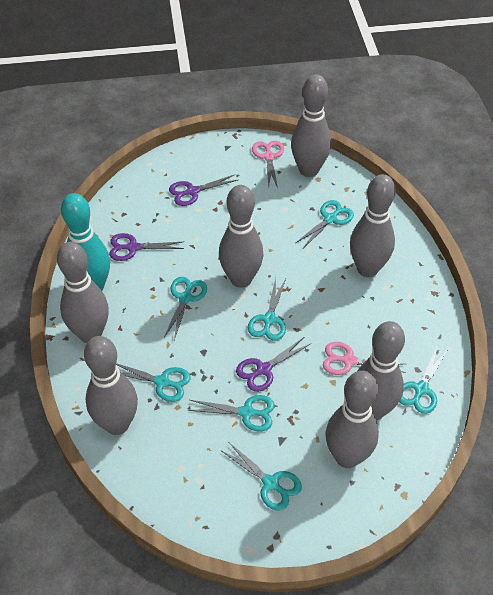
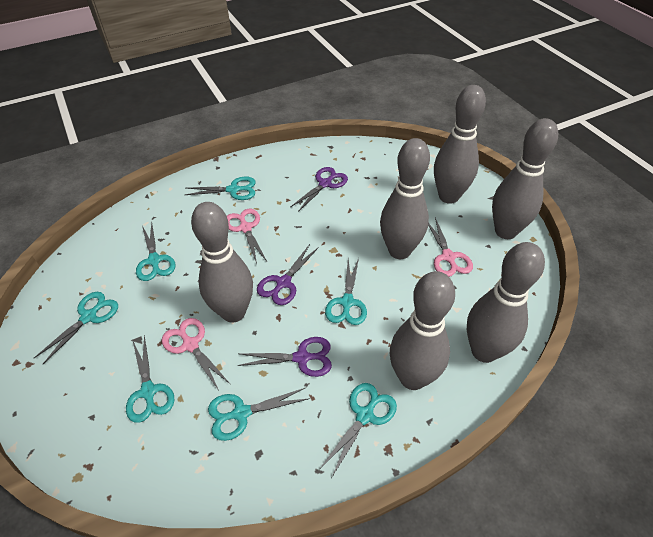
grey bowling pin: 7 -> 6
pink scissors: 2 -> 3
turquoise bowling pin: 1 -> 0

